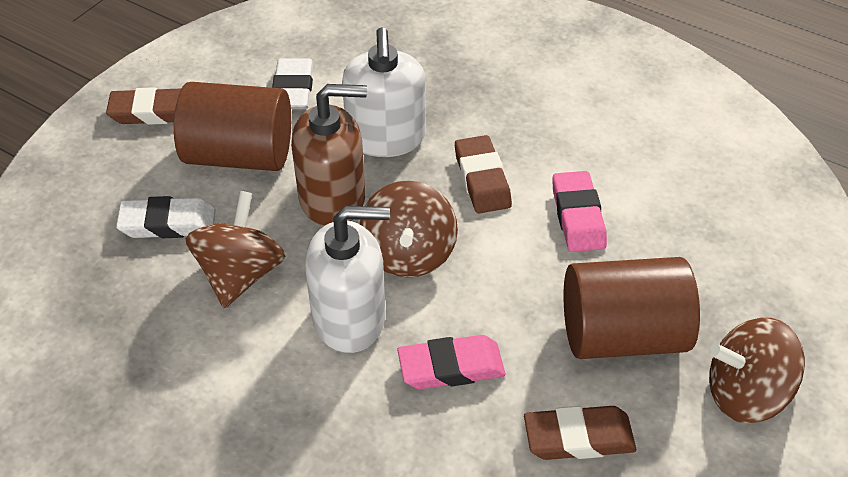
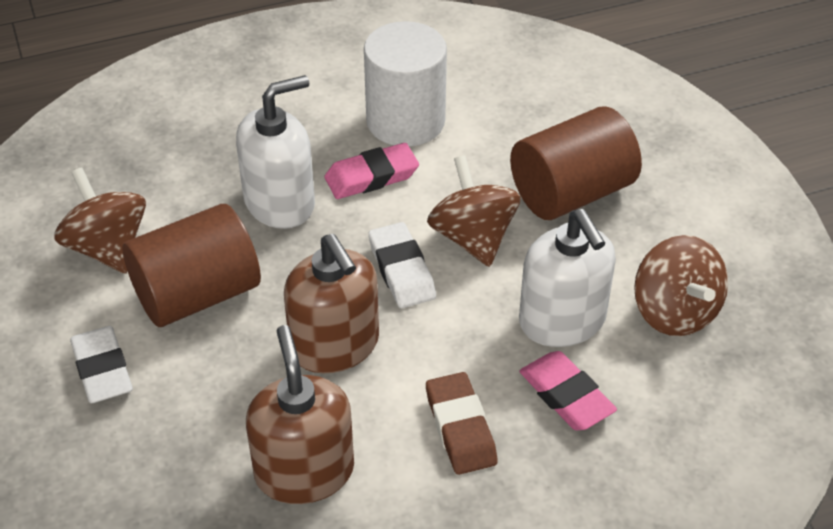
brown eraser: 3 -> 1
brown soap dispenser: 1 -> 2
white cylinder: 0 -> 1

